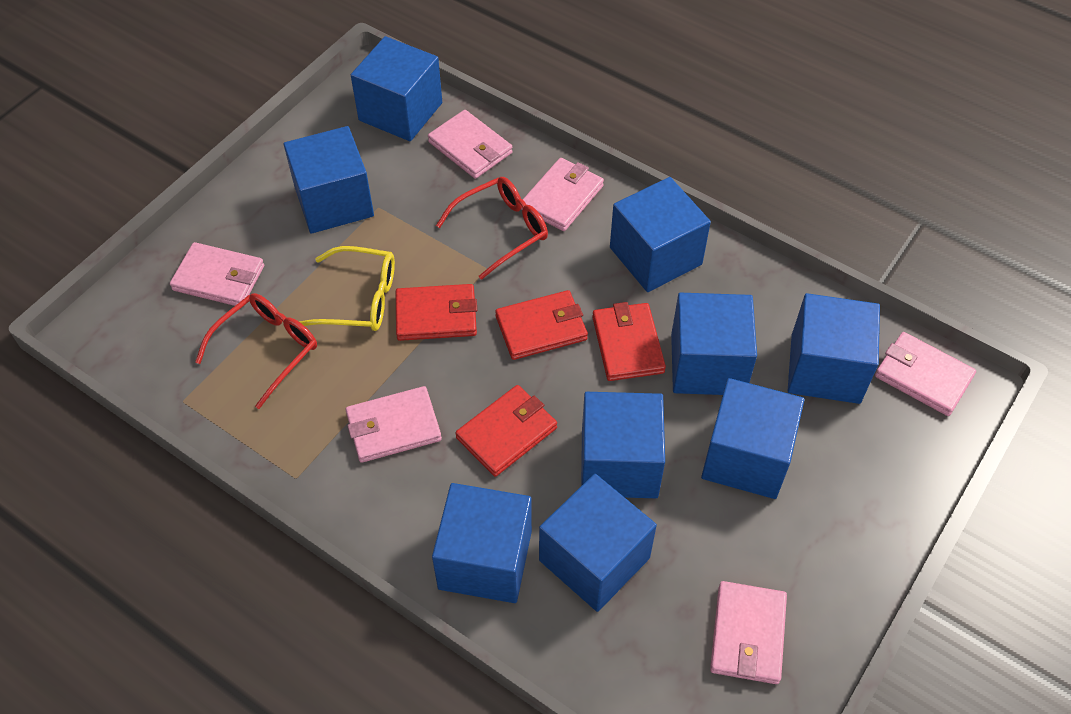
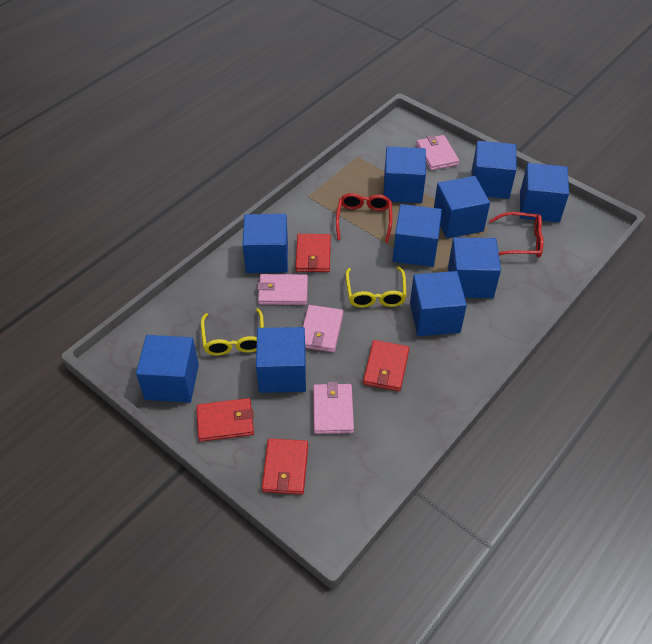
blue cube: 9 -> 10
pink wallet: 6 -> 4
yellow glasses: 1 -> 2

